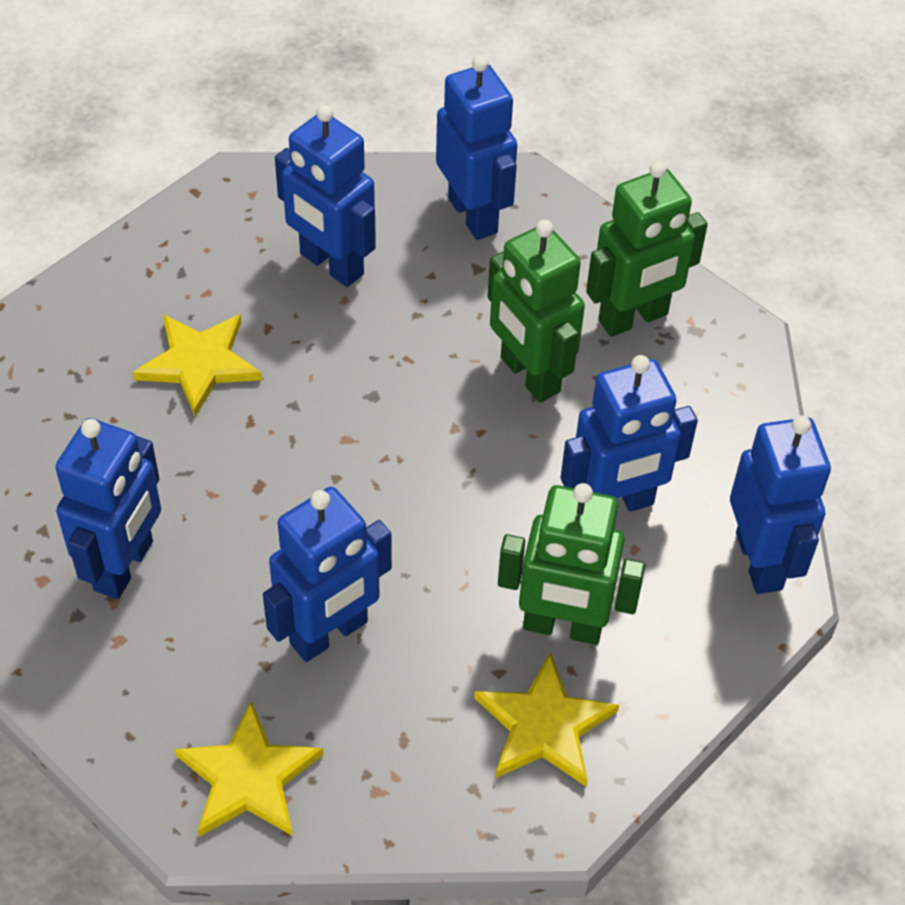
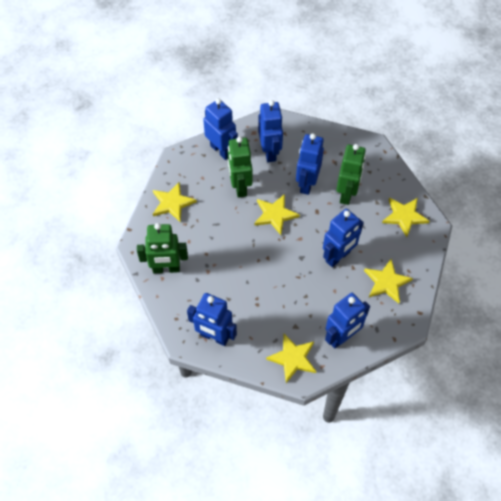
yellow star: 3 -> 5

